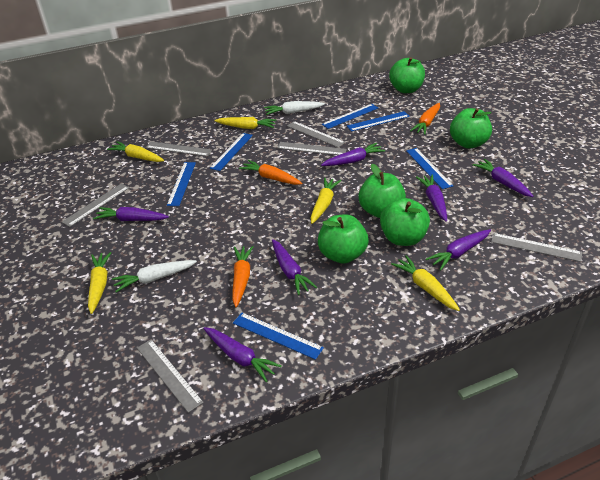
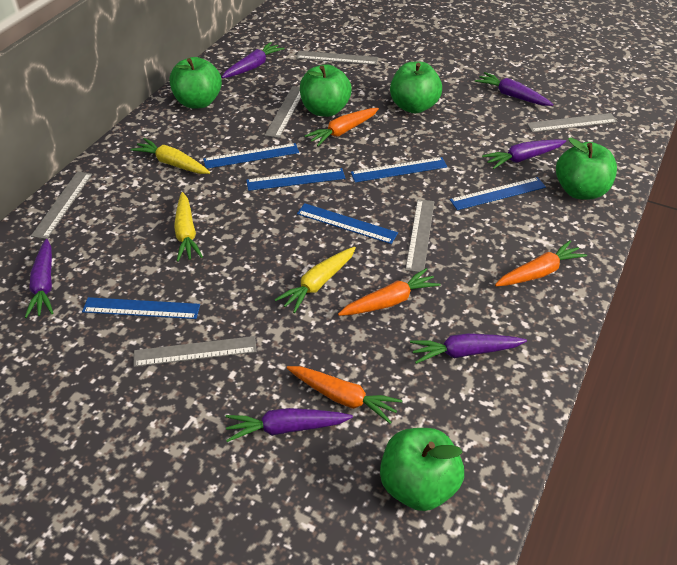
orange carrot: 3 -> 4
purple carrot: 7 -> 6
white carrot: 2 -> 0
yellow carrot: 5 -> 3

